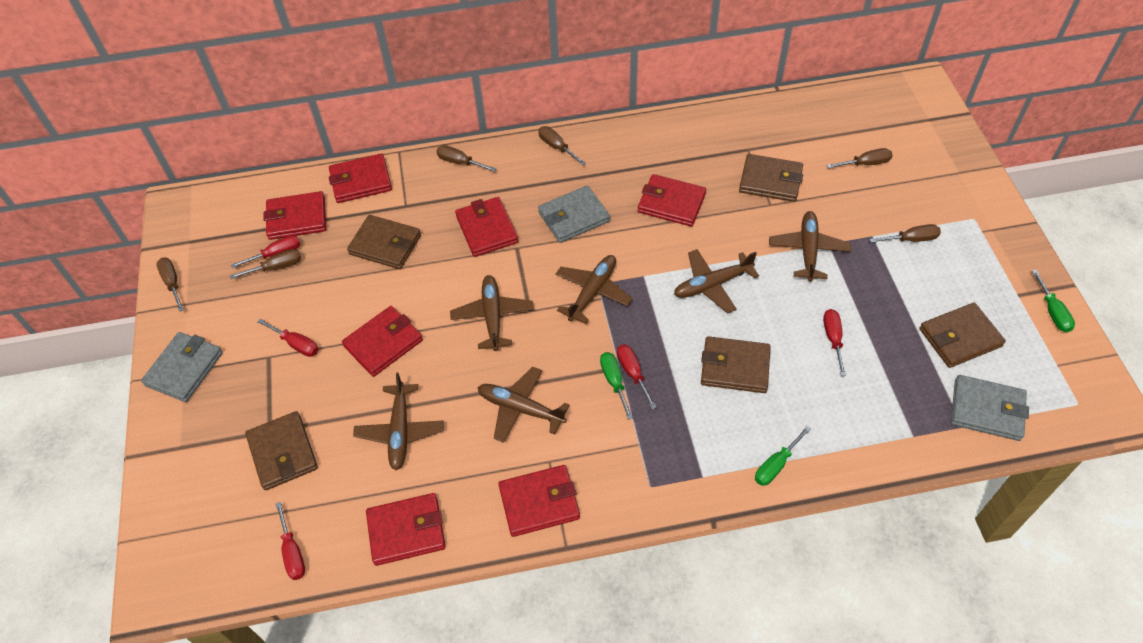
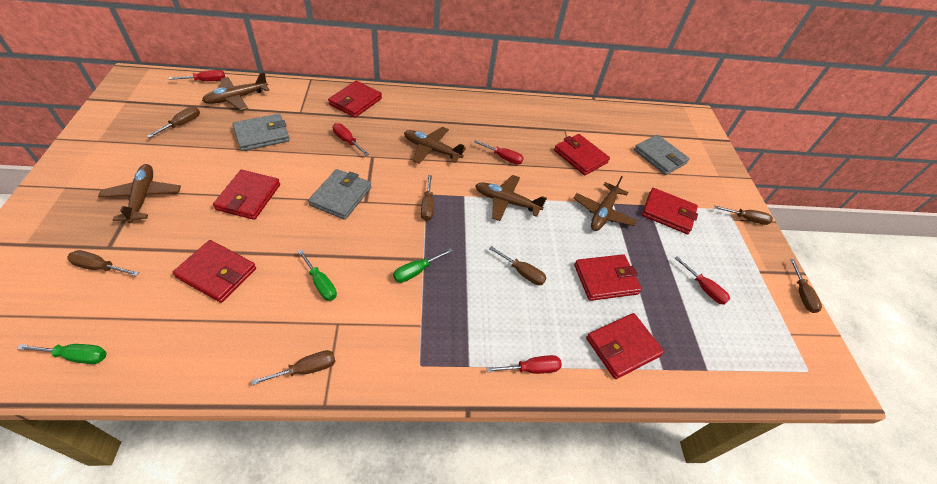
brown plane: 6 -> 5
brown screwdriver: 6 -> 7
brown wallet: 5 -> 0

